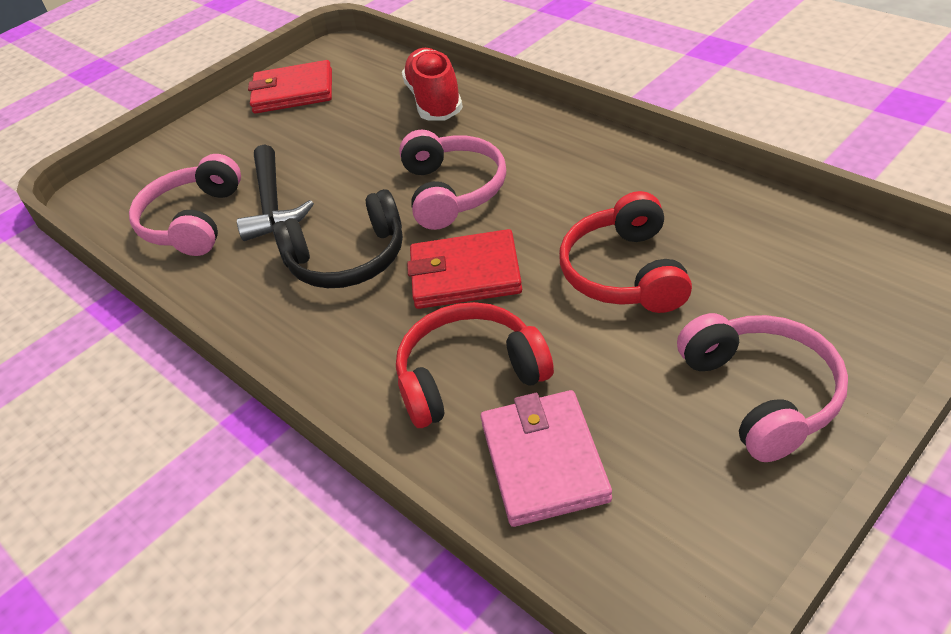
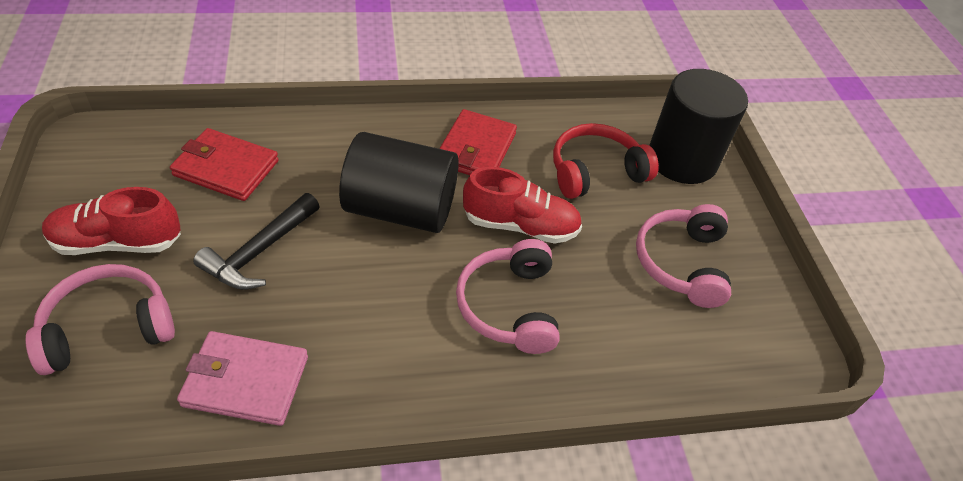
black cylinder: 0 -> 2
black headphones: 1 -> 0
red headphones: 2 -> 1
red shoe: 1 -> 2

